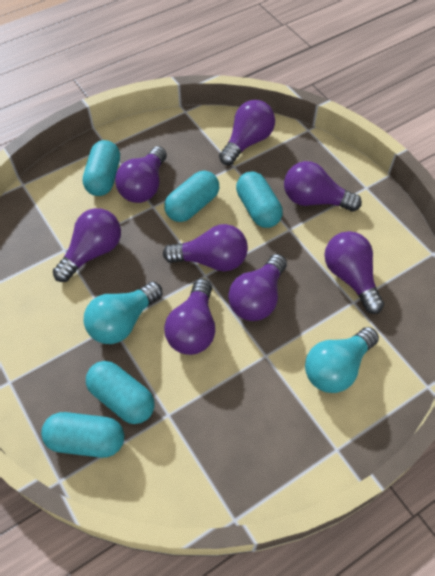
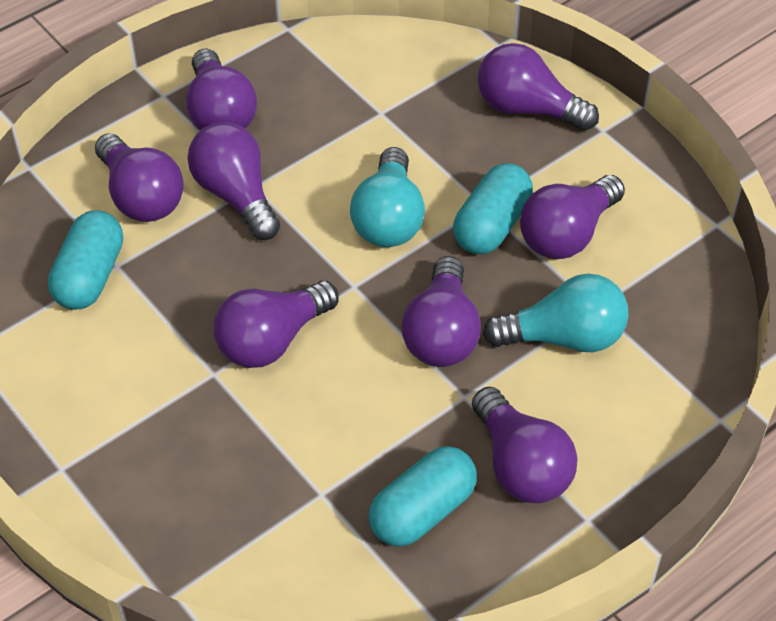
turquoise capsule: 5 -> 3

